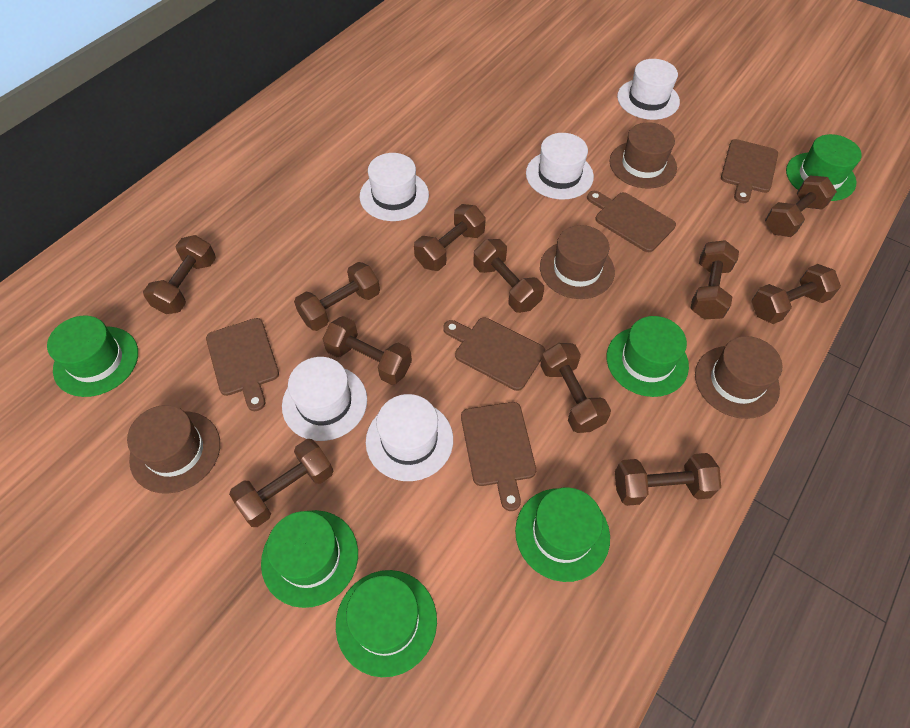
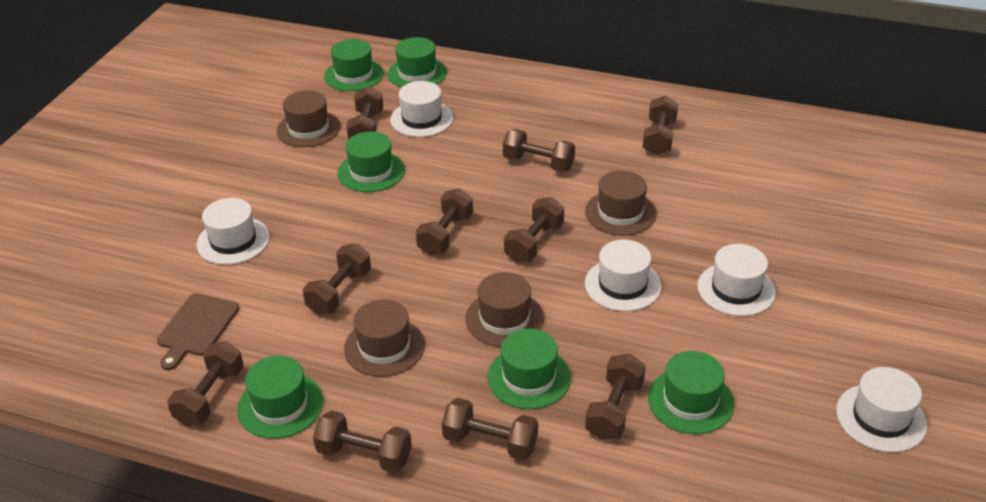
brown cutting board: 5 -> 1
brown dumbbell: 11 -> 10

